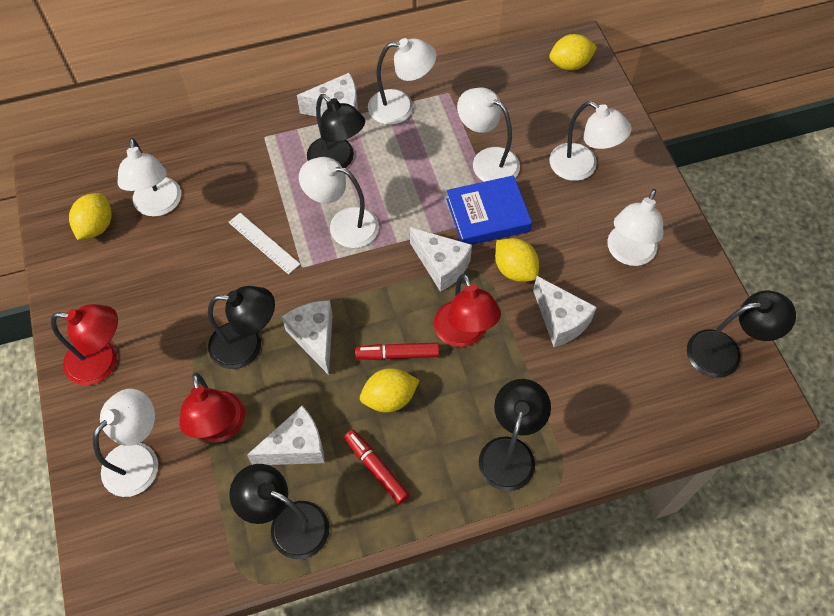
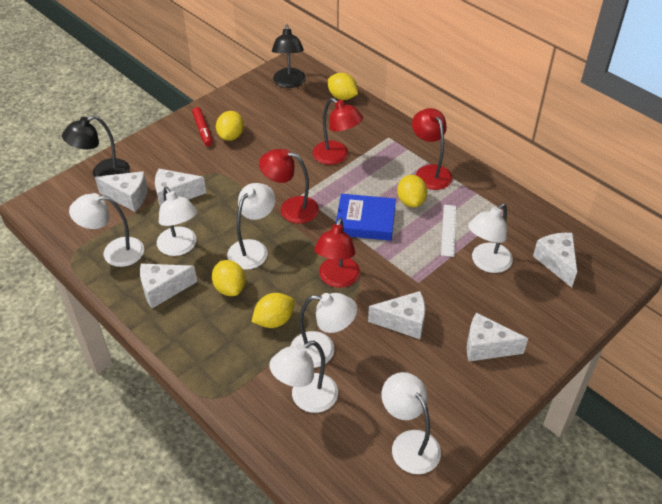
black lamp: 5 -> 2
red lamp: 3 -> 4
red marker: 2 -> 1
white cheese: 5 -> 6
yellow lemon: 4 -> 5

